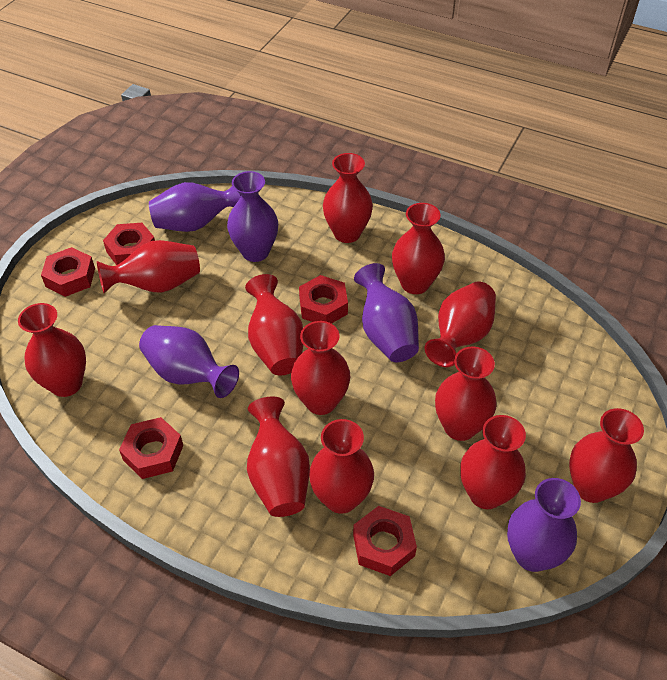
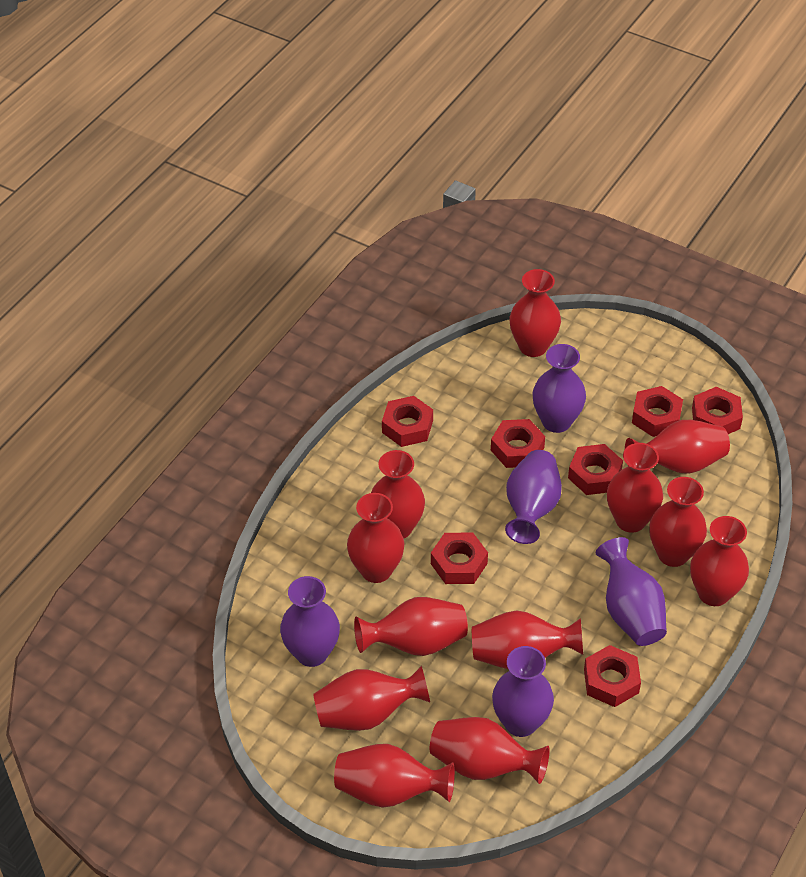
red nut: 5 -> 7

